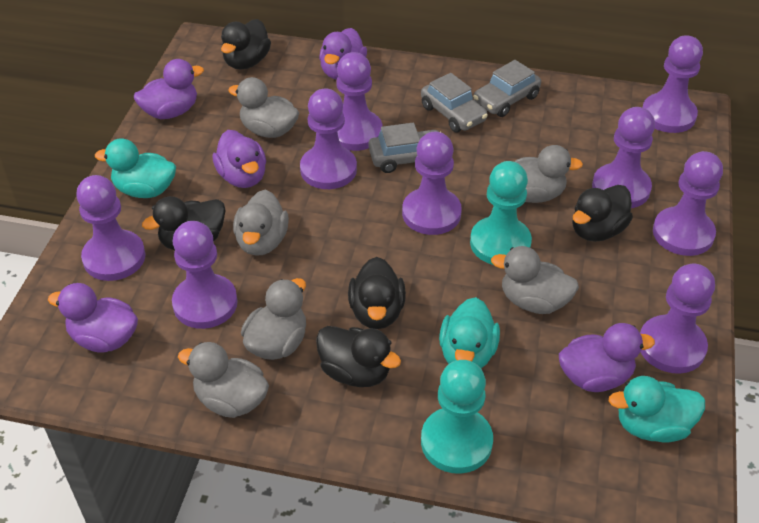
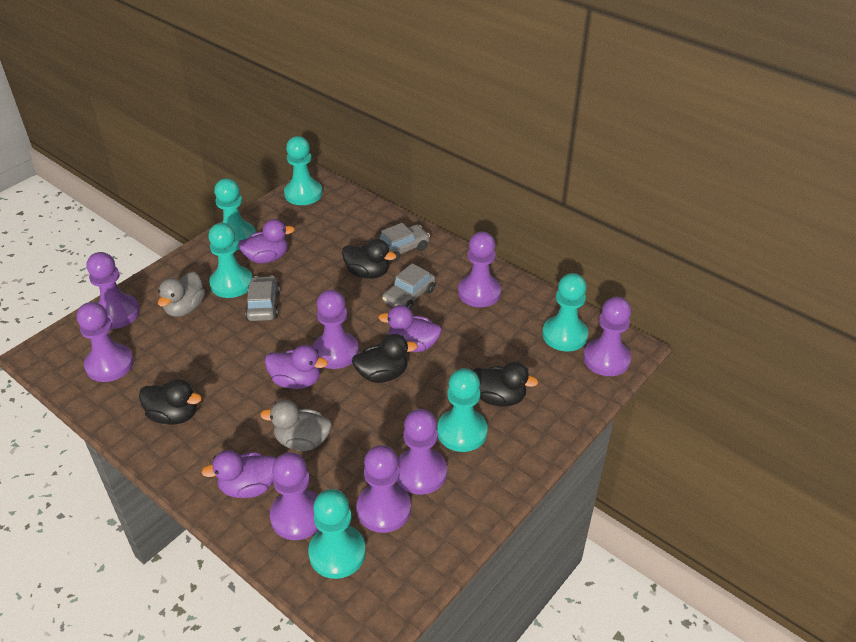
black duck: 5 -> 4
grey duck: 6 -> 2
purple duck: 5 -> 4
purple pawn: 9 -> 8
turquoise duck: 3 -> 0
turquoise pawn: 2 -> 6

